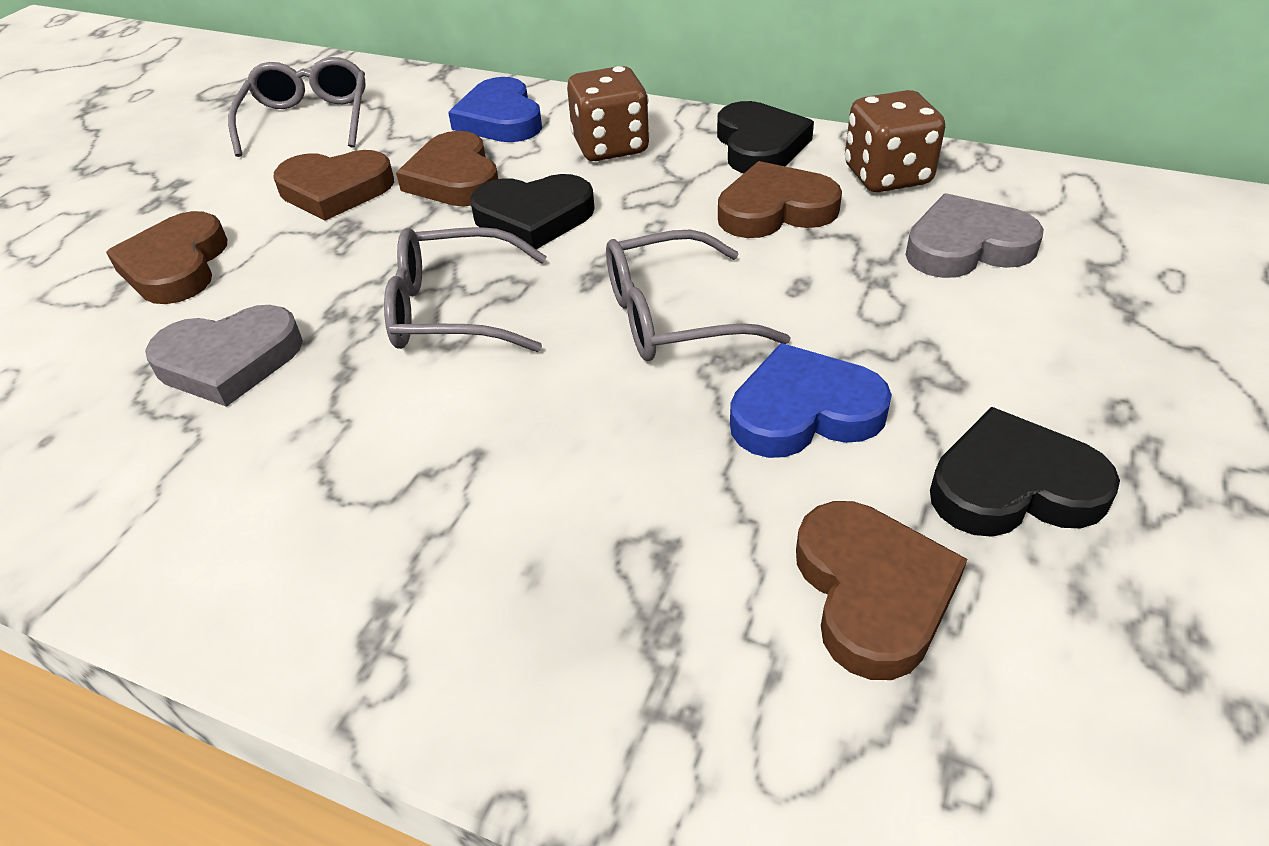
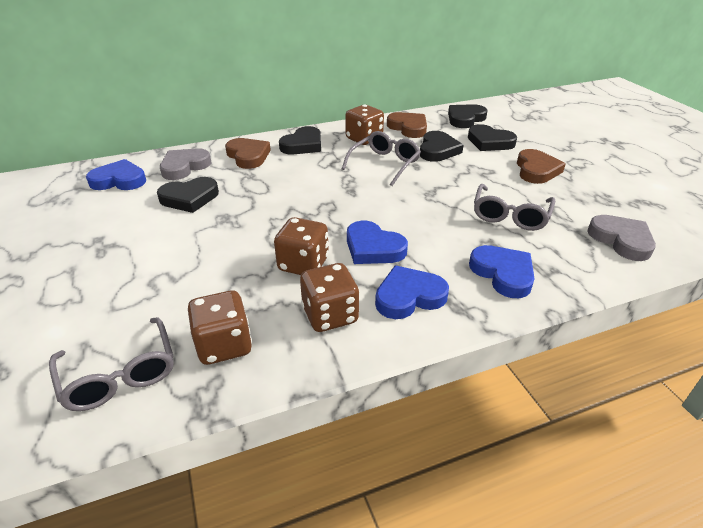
black heart: 3 -> 5
blue heart: 2 -> 4
brown dice: 2 -> 4
brown heart: 5 -> 3

